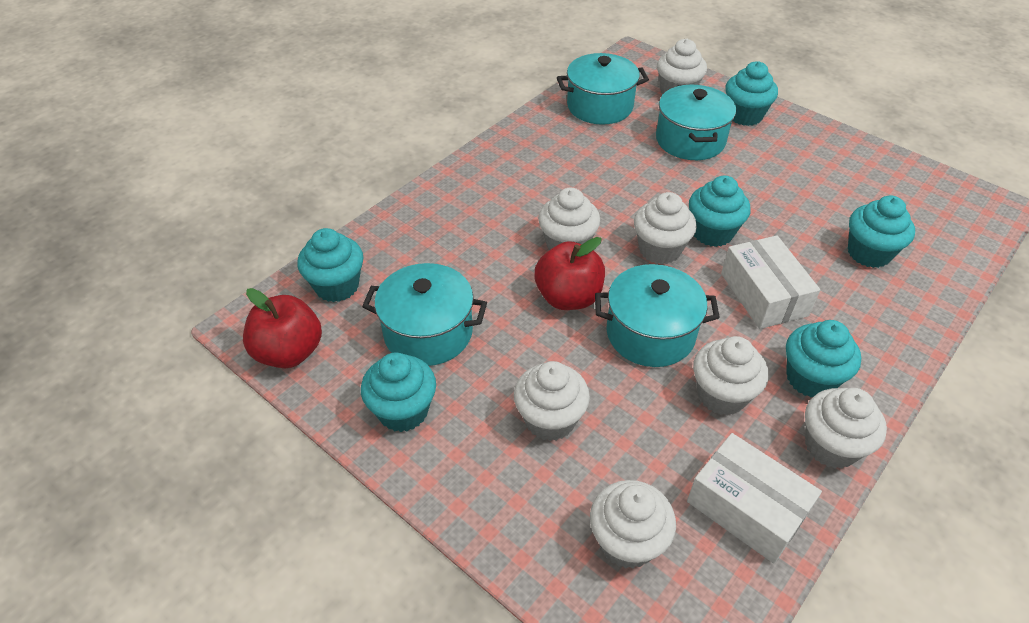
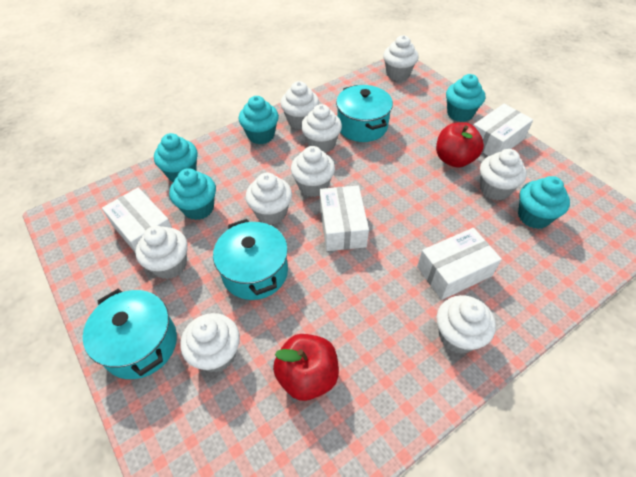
turquoise cupcake: 6 -> 5
turquoise pot: 4 -> 3
white box: 2 -> 4
white cupcake: 7 -> 9

